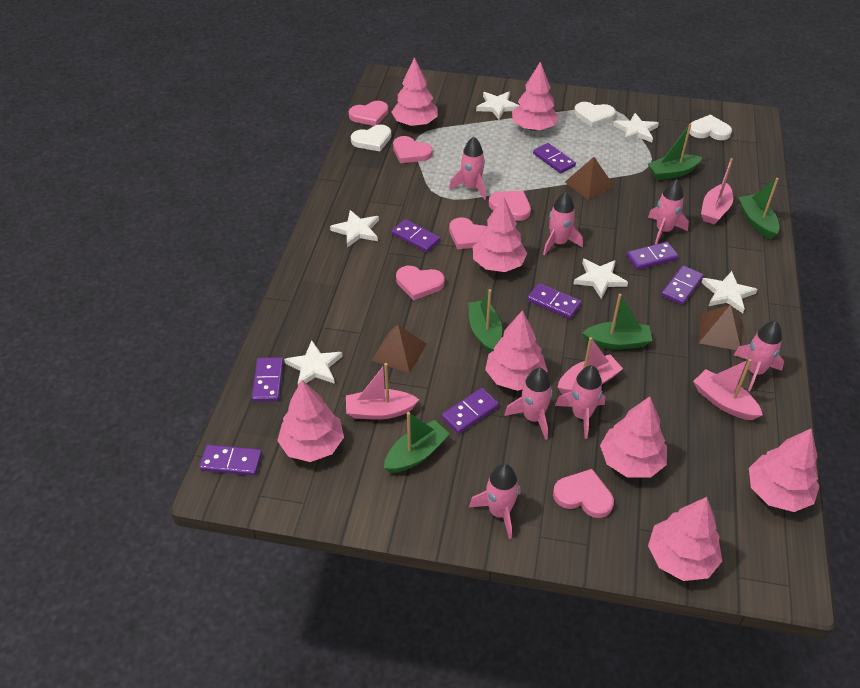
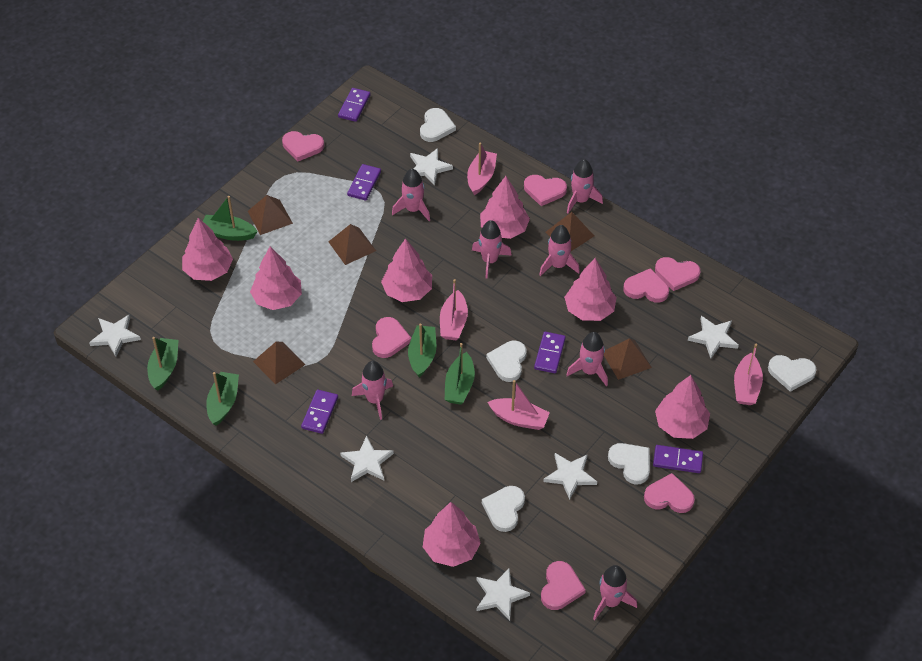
brown pyramid: 3 -> 5
pink heart: 6 -> 7
pink tree: 8 -> 7
purple domino: 8 -> 5
white heart: 3 -> 5

